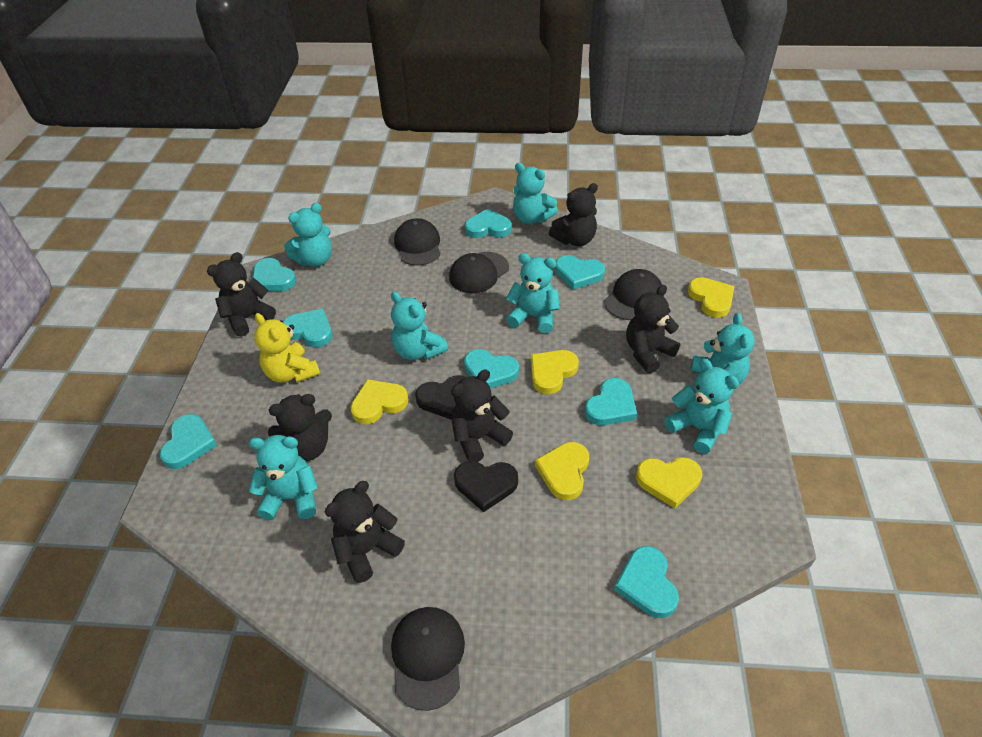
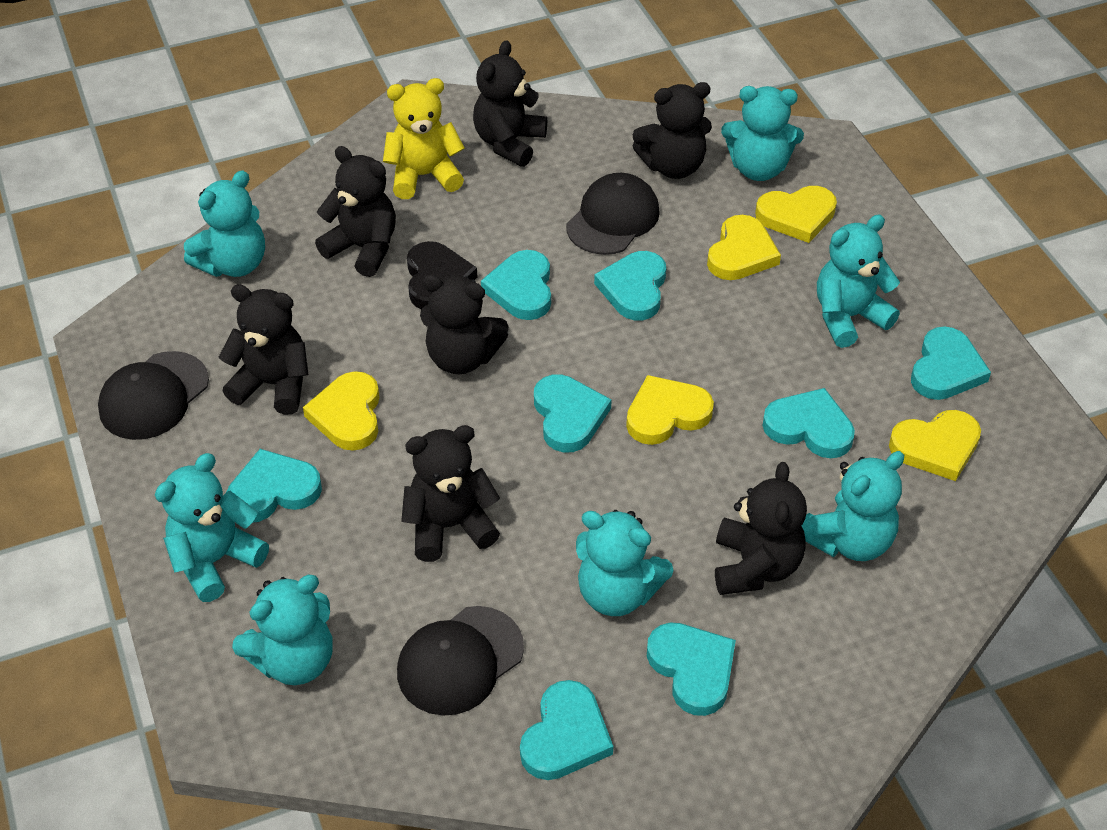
black cap: 4 -> 3
black heart: 2 -> 1
black teddy bear: 6 -> 7

